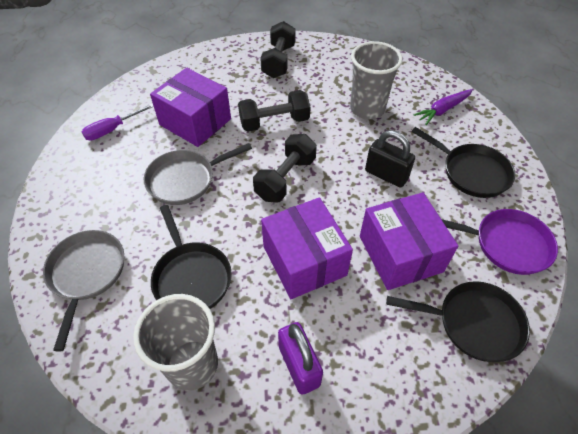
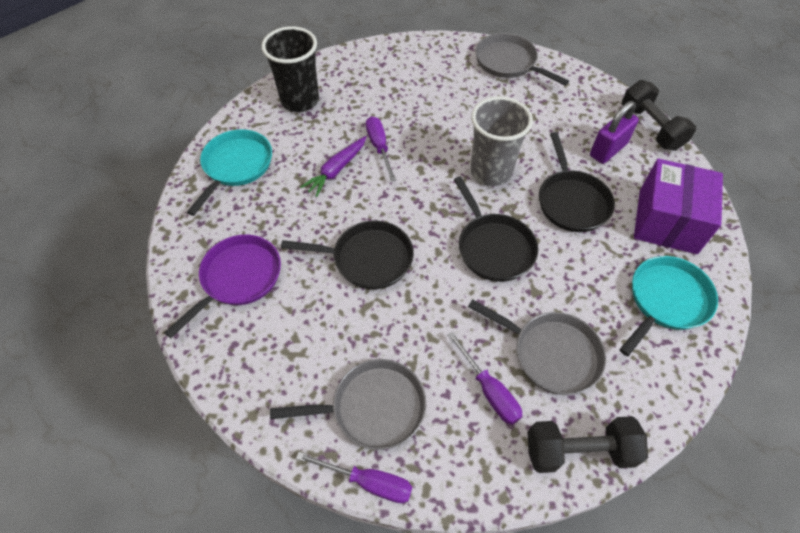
black cup: 0 -> 1
black dumbbell: 3 -> 2
black padlock: 1 -> 0
grey cup: 2 -> 1
grey pan: 2 -> 3
purple box: 3 -> 1
purple screwdriver: 1 -> 3
turquoise pan: 0 -> 2

